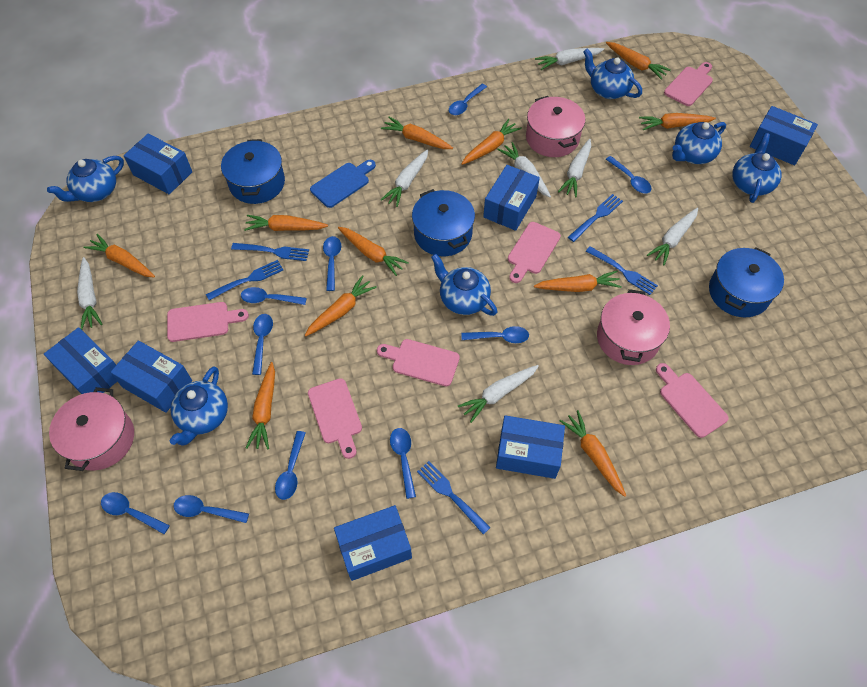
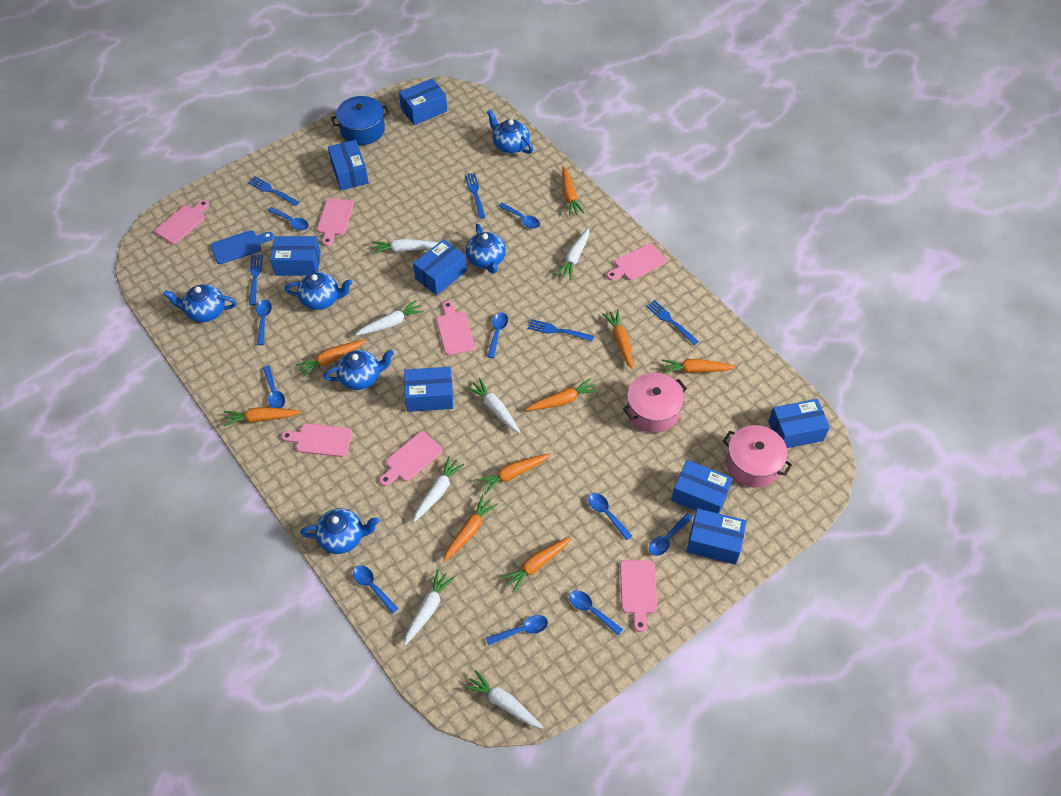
blue box: 7 -> 8
blue pot: 3 -> 1
orange carrot: 11 -> 9
pink cutting board: 6 -> 7
pink pot: 3 -> 2

